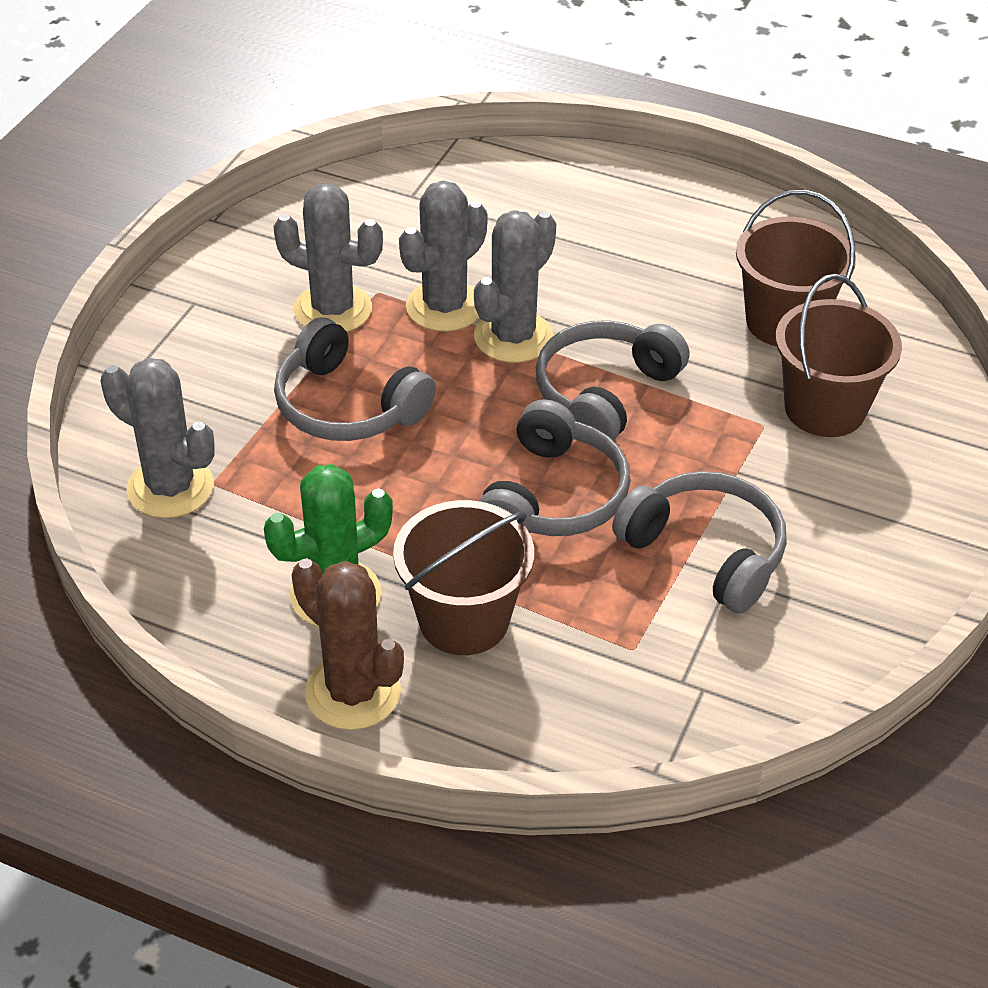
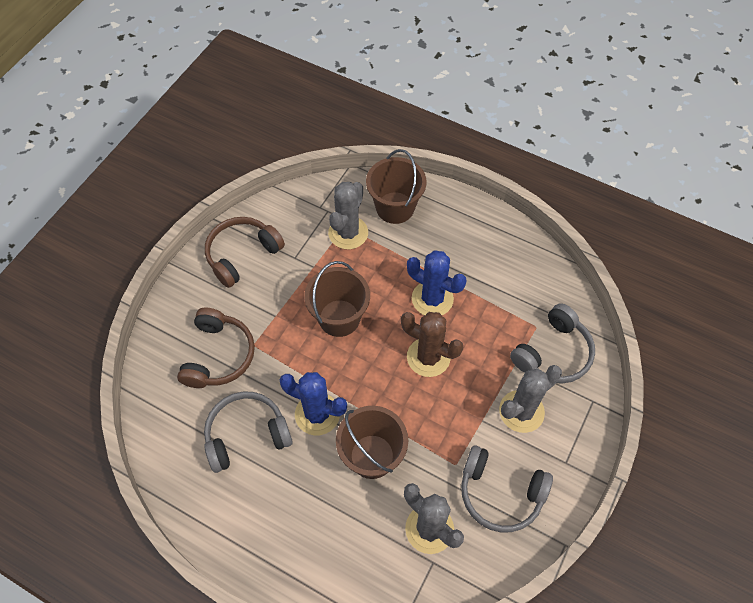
blue cactus: 0 -> 2
brown headphones: 0 -> 2
green cactus: 1 -> 0
grey cactus: 4 -> 3
grey headphones: 4 -> 3

